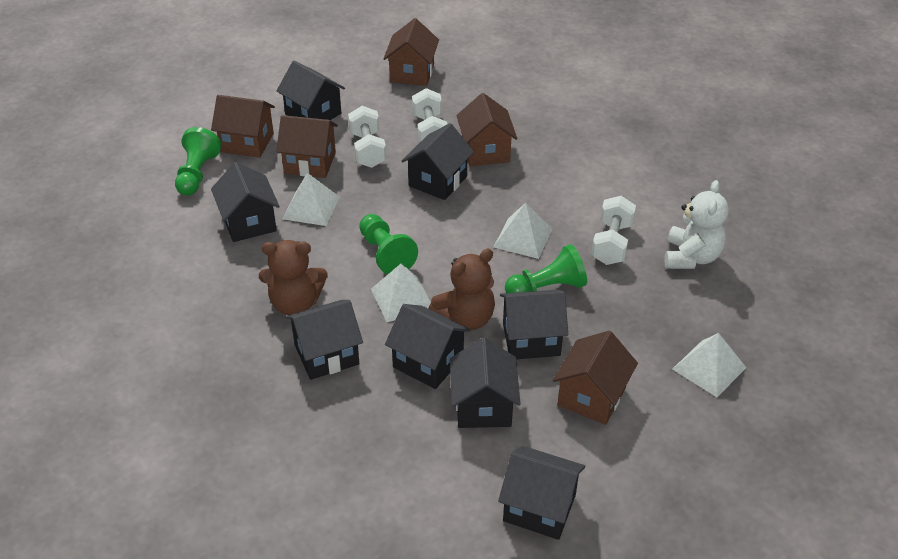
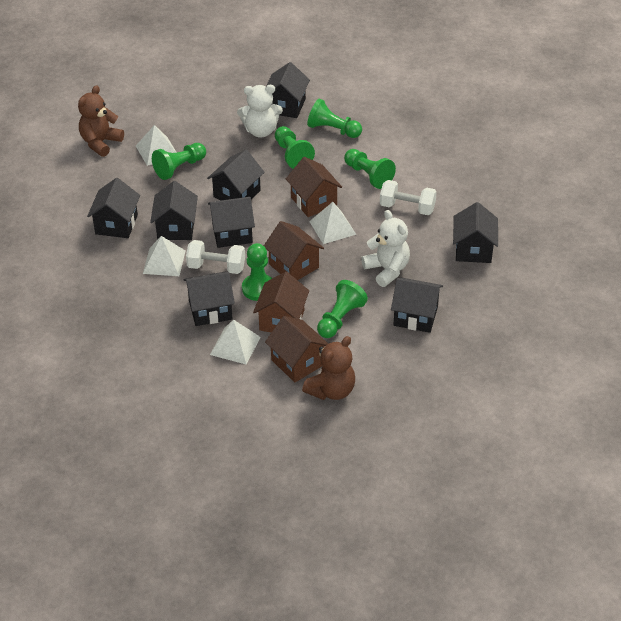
brown house: 5 -> 4
green pawn: 3 -> 6
white dumbbell: 3 -> 2
white teddy bear: 1 -> 2

